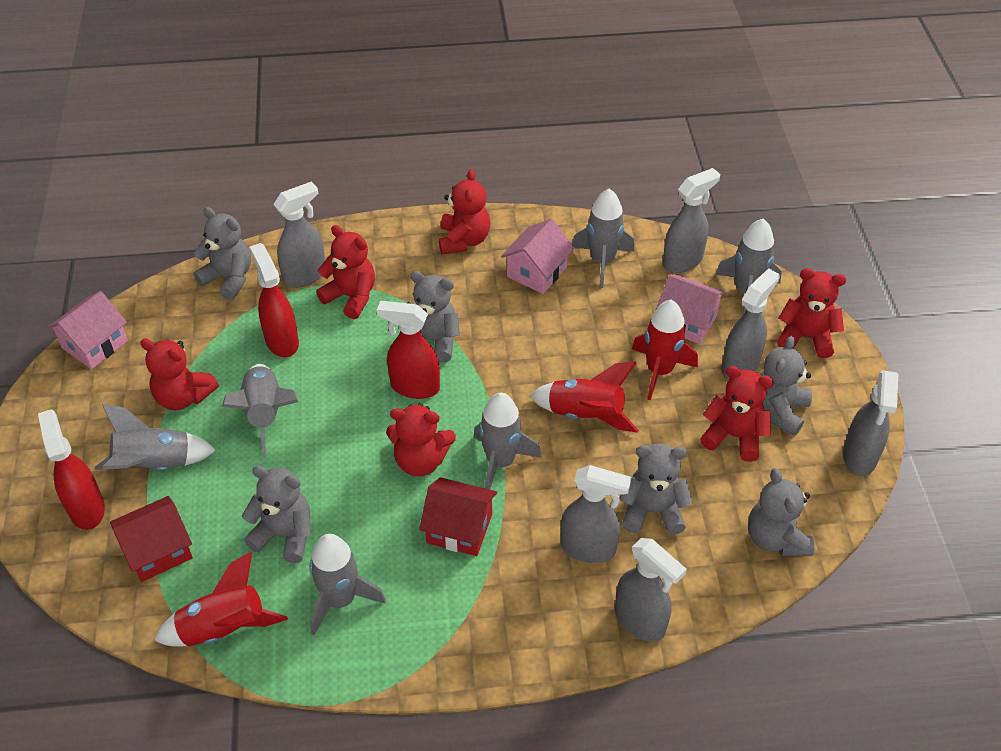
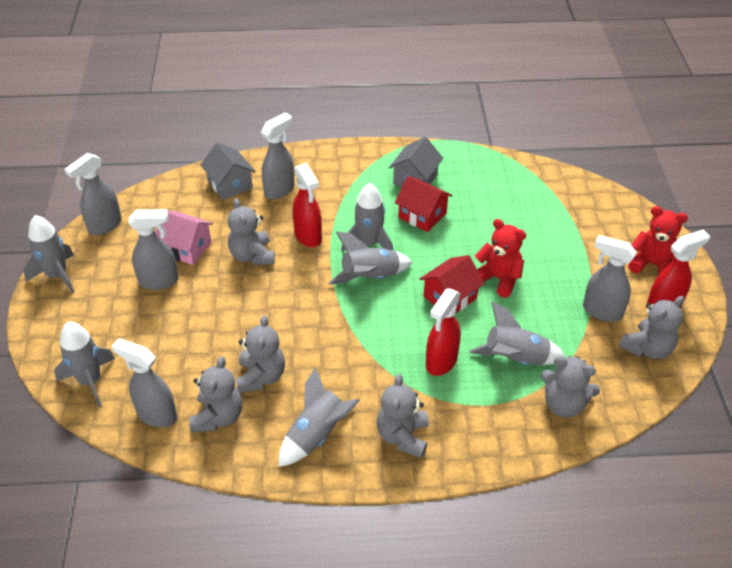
grey house: 0 -> 2
grey spray bottle: 6 -> 5
pink house: 3 -> 1
red rocket: 3 -> 0
red teddy bear: 6 -> 2

